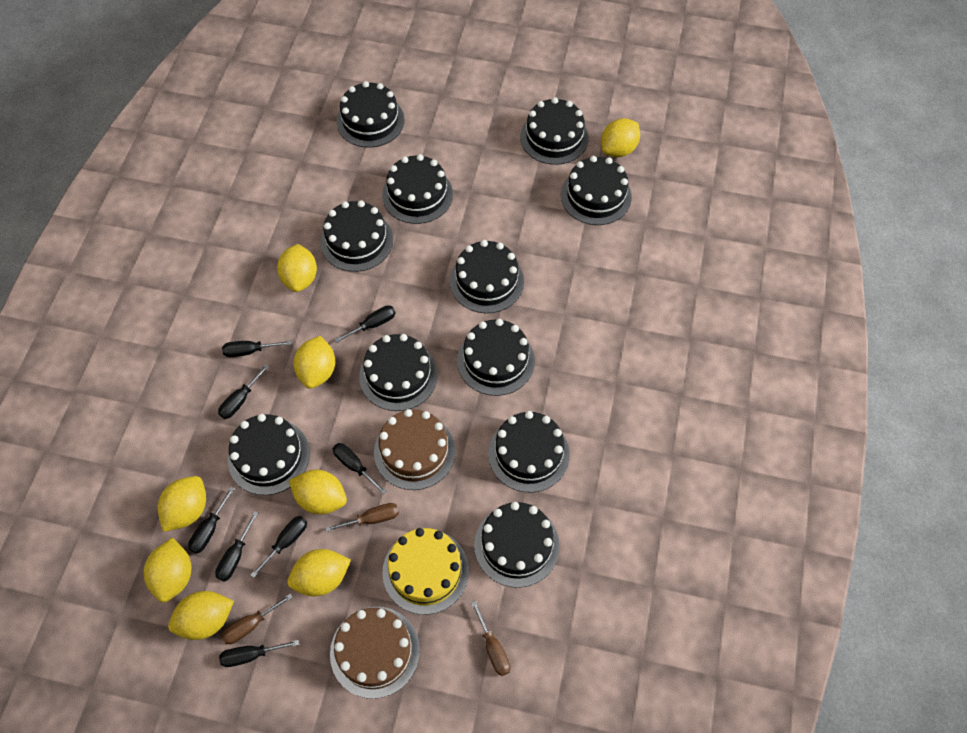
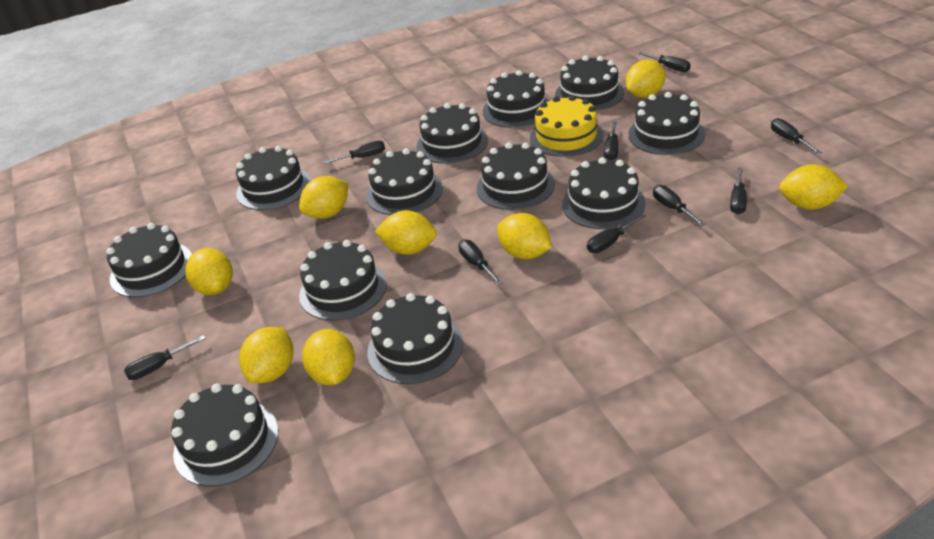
black cake: 11 -> 12
black screwdriver: 8 -> 9
brown cake: 2 -> 0
brown screwdriver: 3 -> 0

